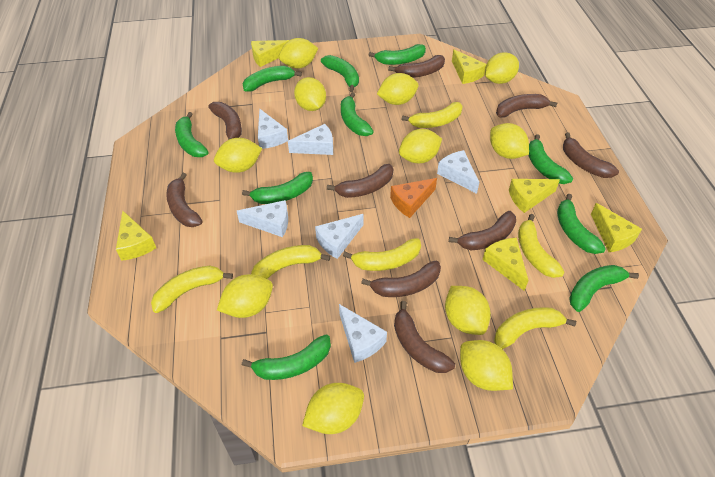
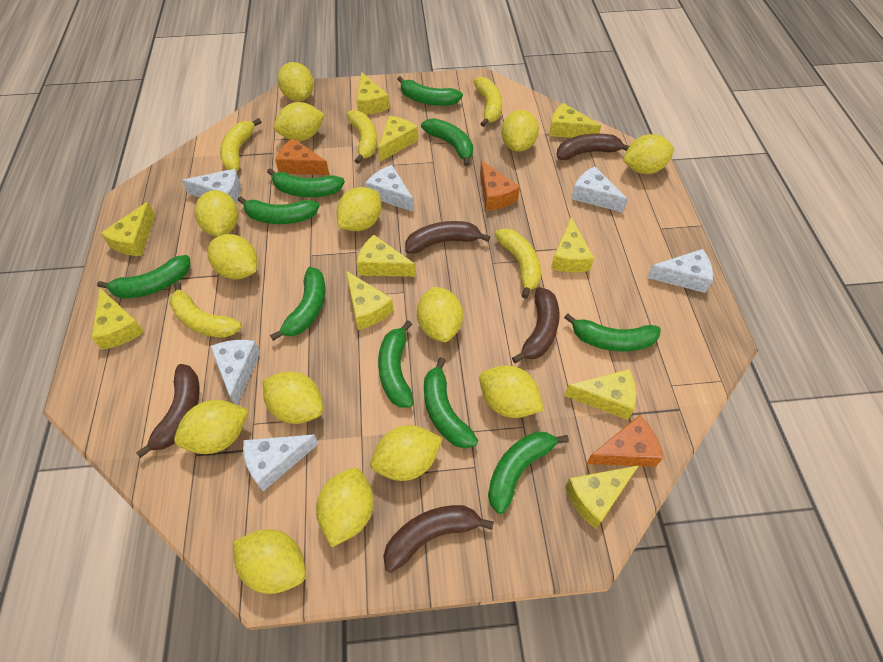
brown banana: 9 -> 5
orange cheese: 1 -> 3
yellow banana: 6 -> 5
yellow cheese: 6 -> 10
yellow lemon: 11 -> 14

